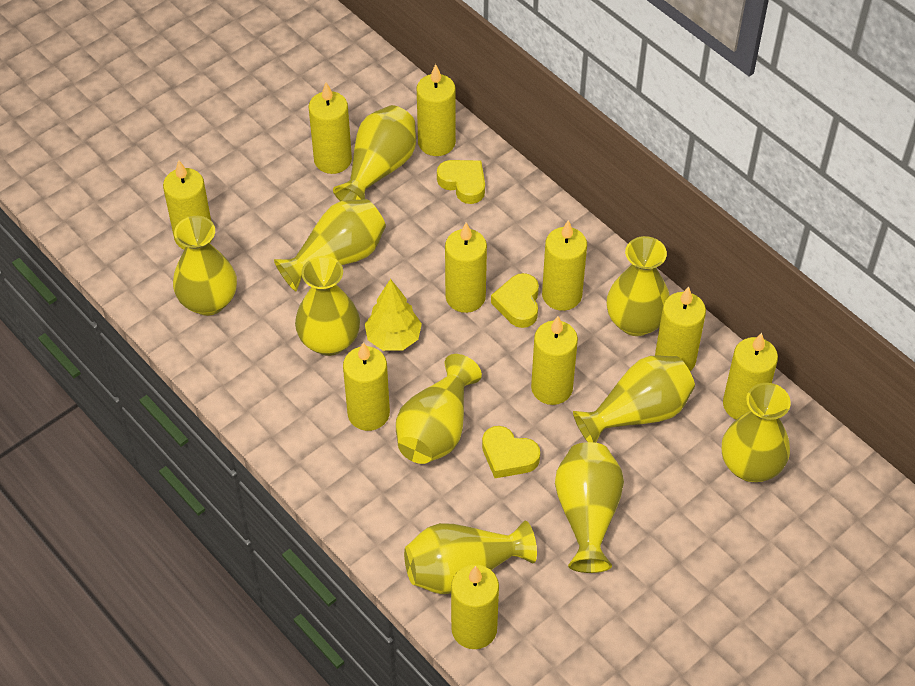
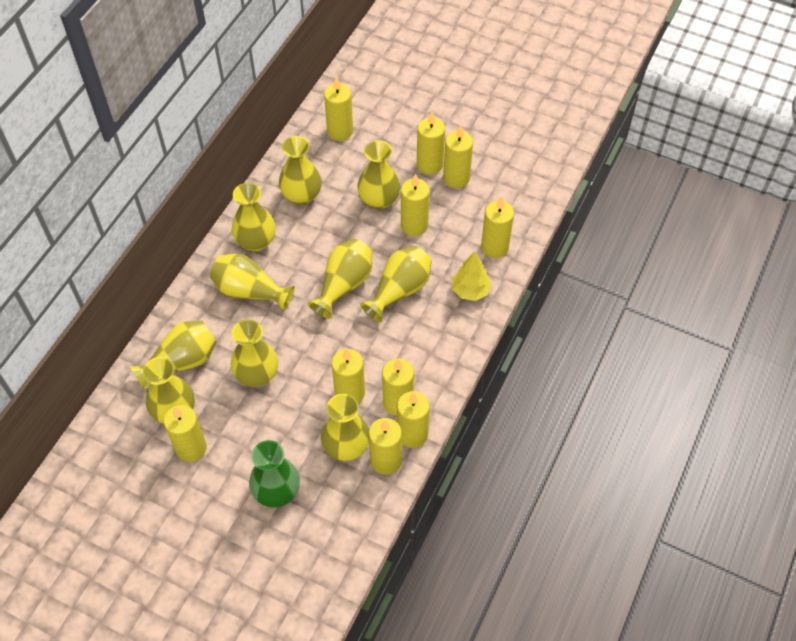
green vase: 0 -> 1
yellow heart: 3 -> 0

